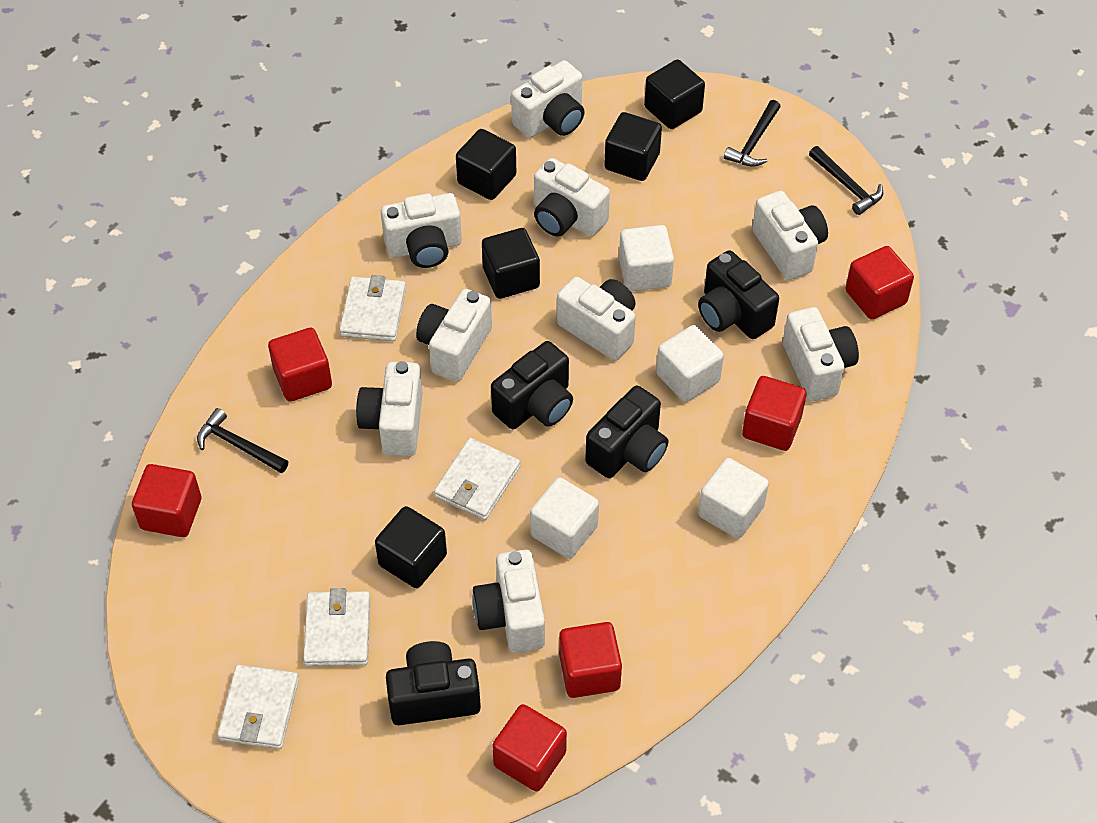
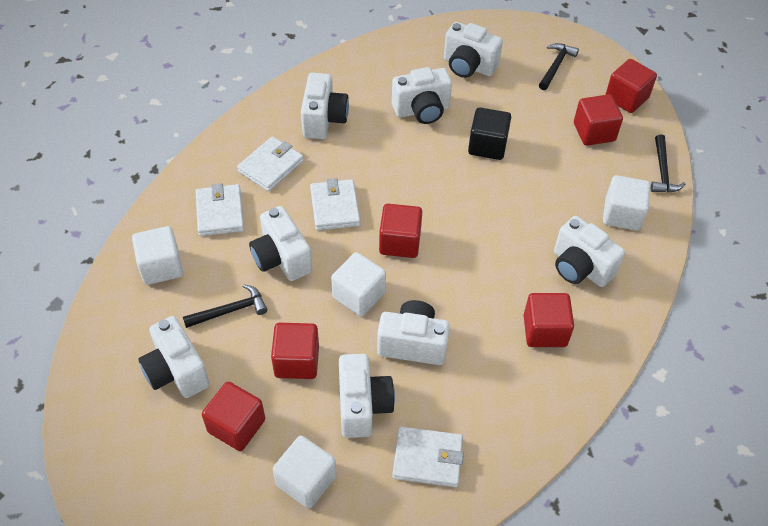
black camera: 4 -> 0
black cube: 5 -> 1
white camera: 9 -> 8

